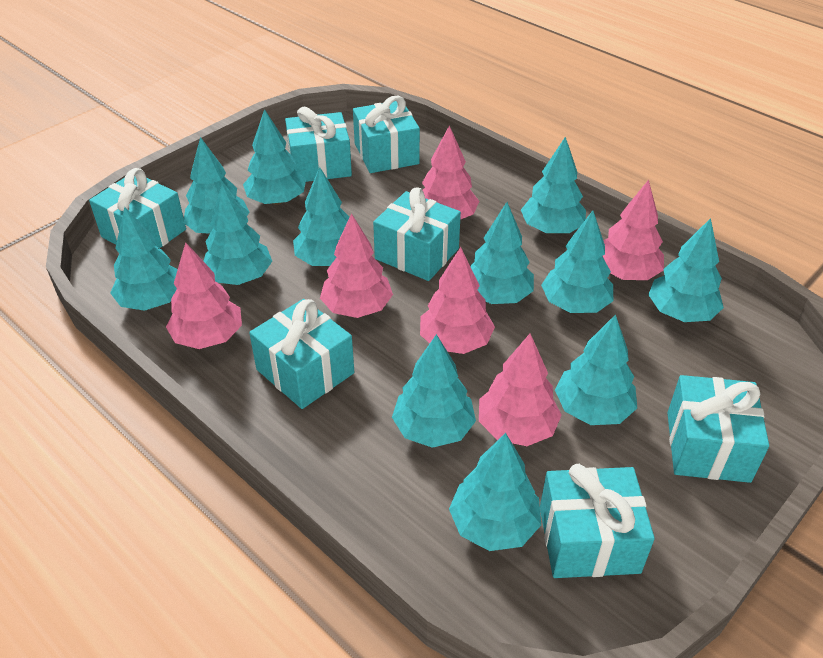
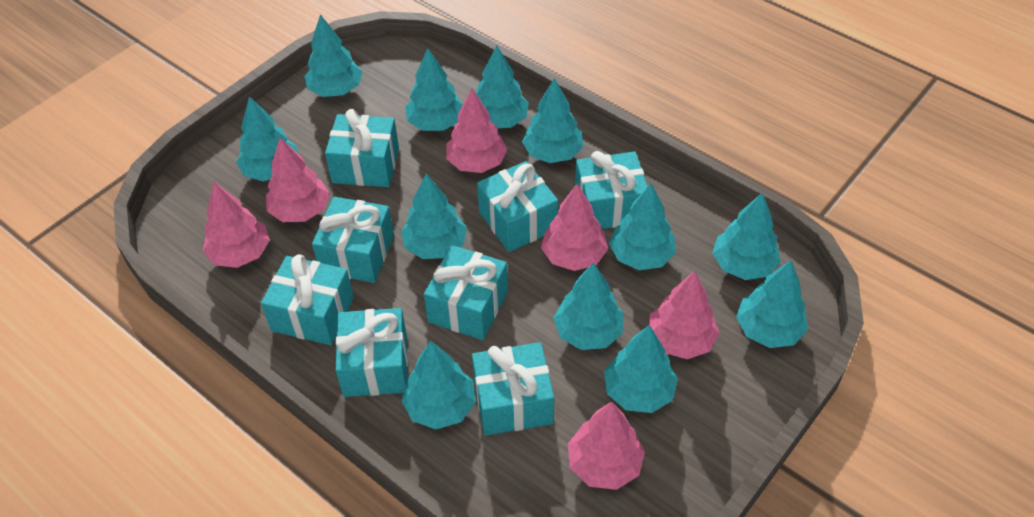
turquoise gift: 7 -> 8

